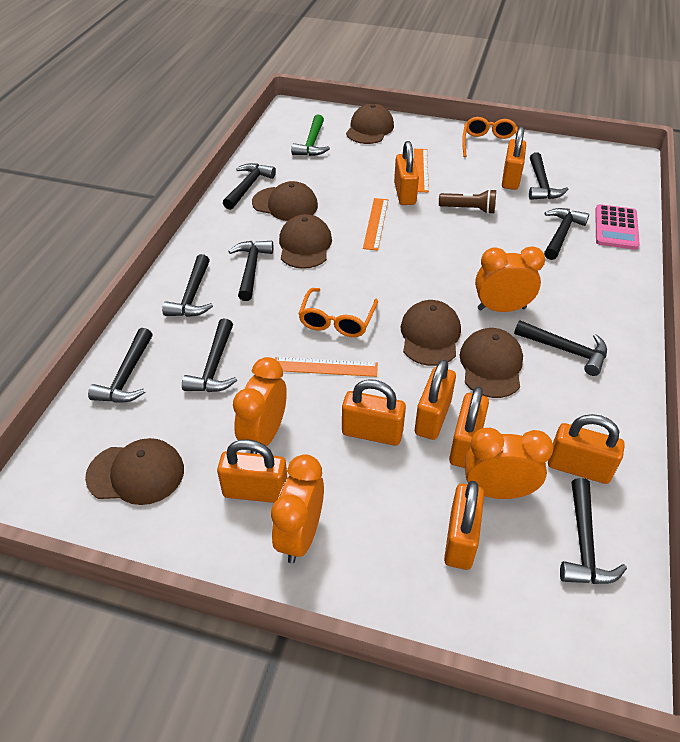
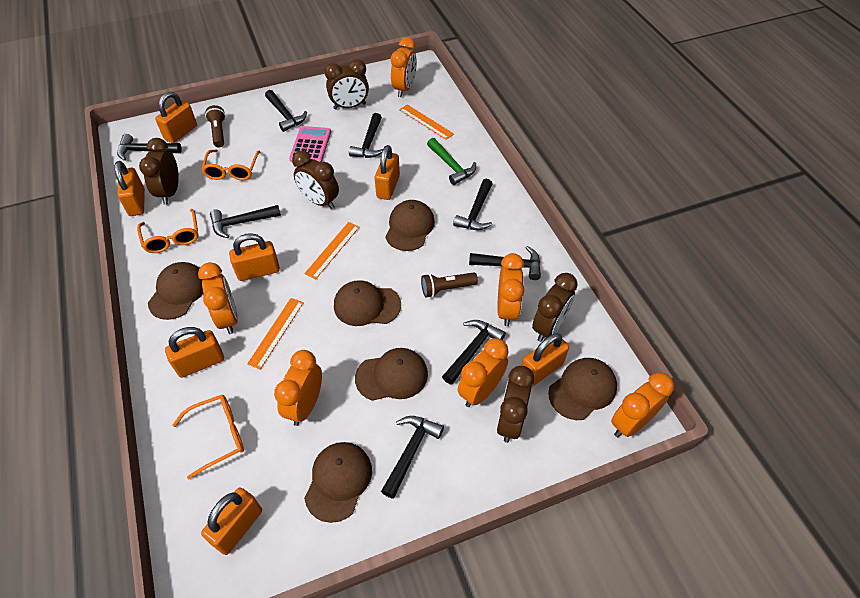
black hammer: 9 -> 8
brown clock: 0 -> 5
brown flashlight: 1 -> 2
orange clock: 4 -> 6
orange glasses: 2 -> 3
orange padlock: 8 -> 7

